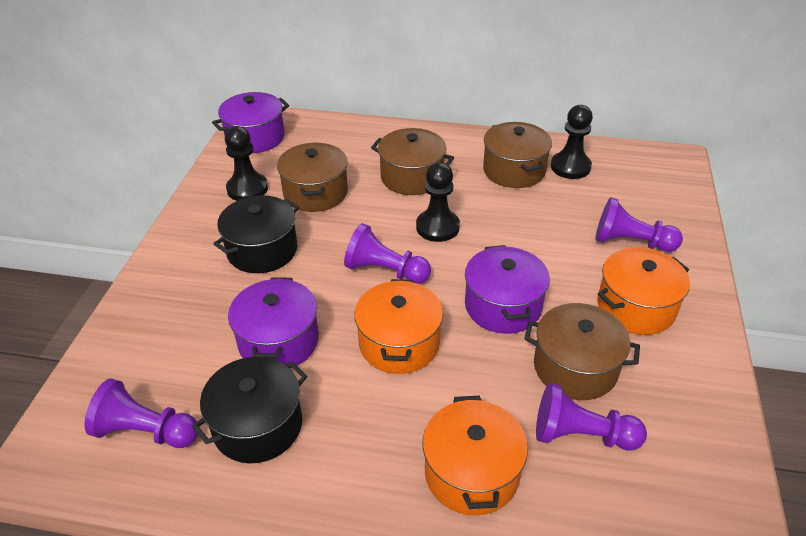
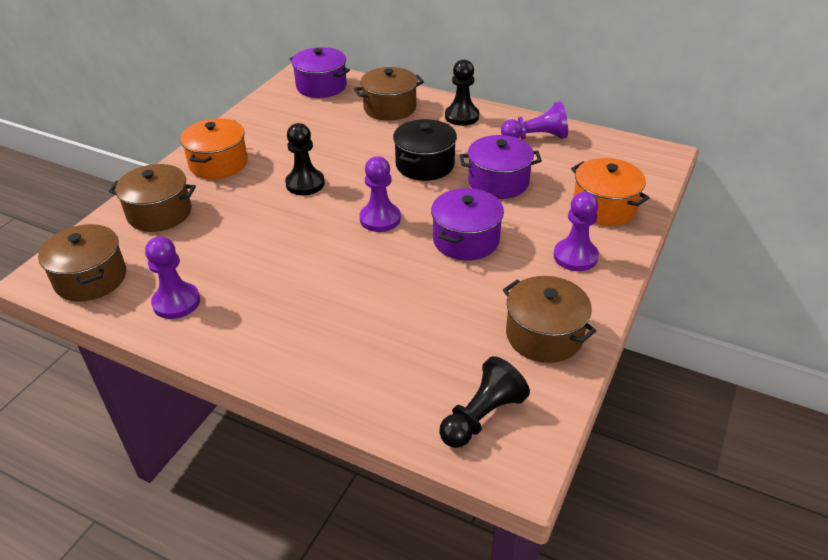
black pot: 2 -> 1
orange pot: 3 -> 2

